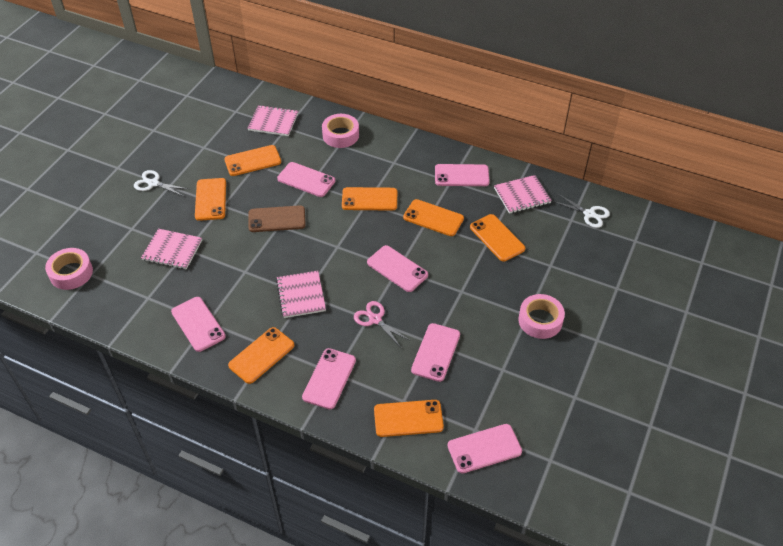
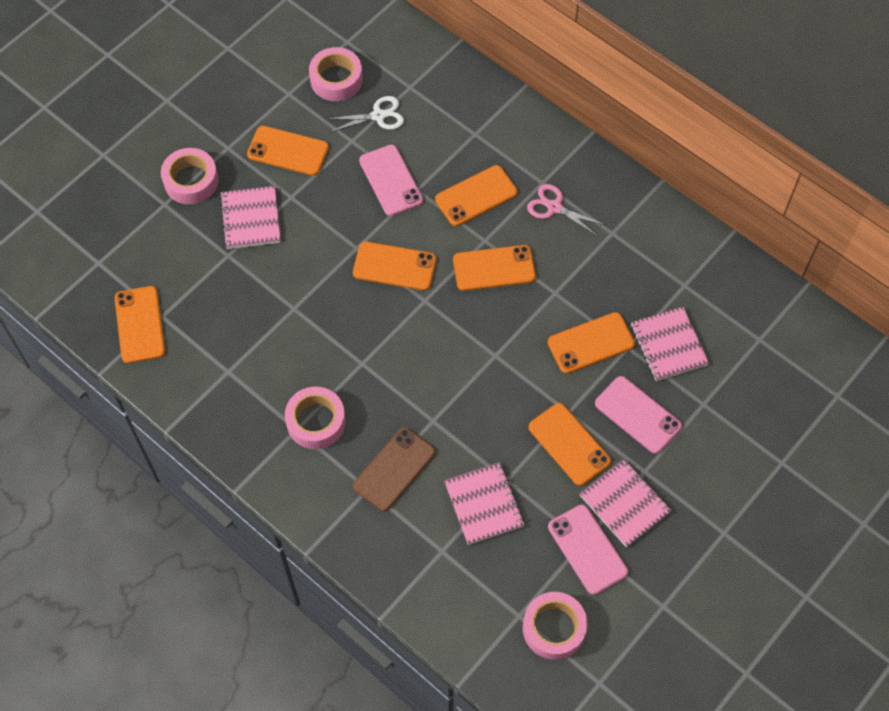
pink phone: 7 -> 3
pink tape: 3 -> 4
white scissors: 2 -> 1

